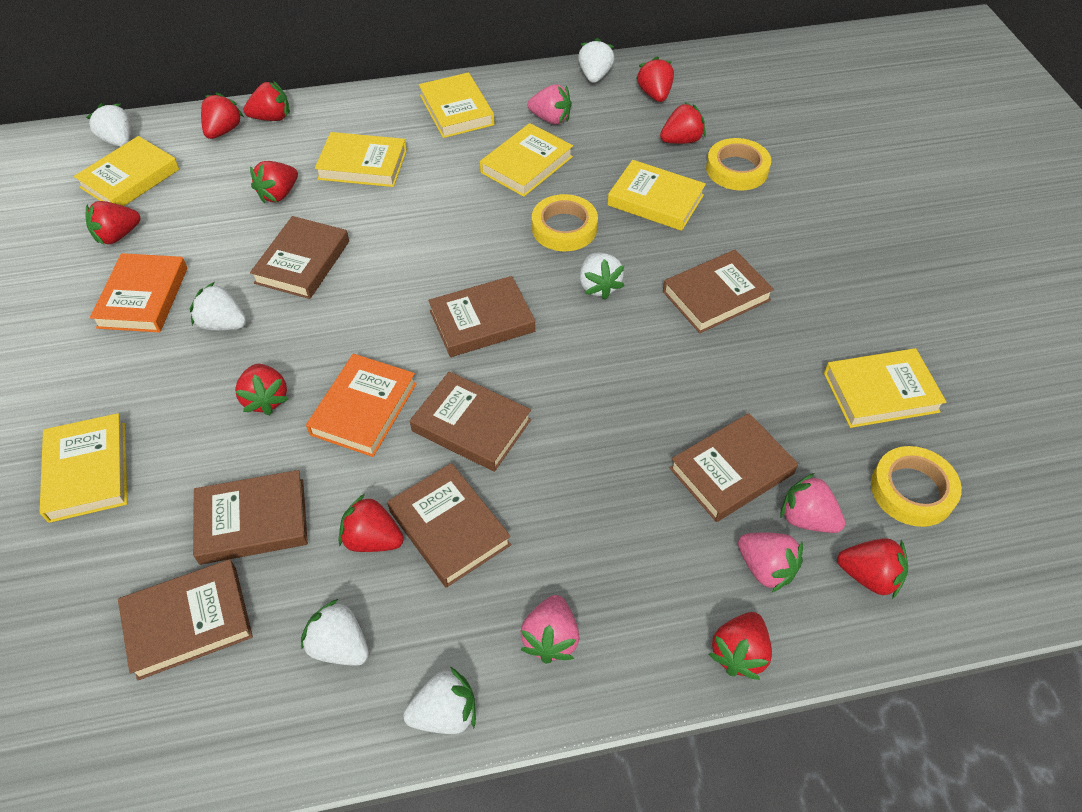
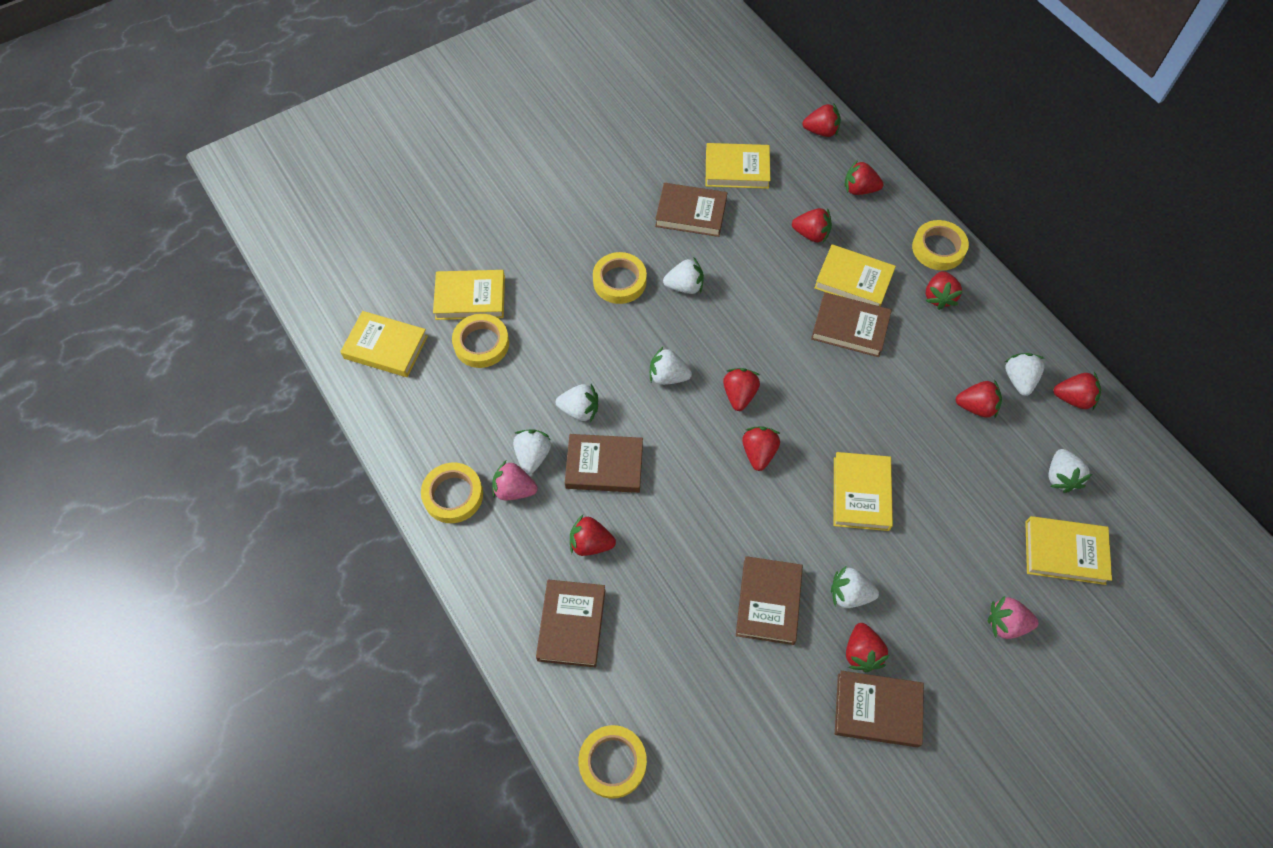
brown book: 8 -> 6
orange book: 2 -> 0
pink strawberry: 4 -> 2
white strawberry: 6 -> 7
yellow book: 7 -> 6
yellow tape: 3 -> 5

